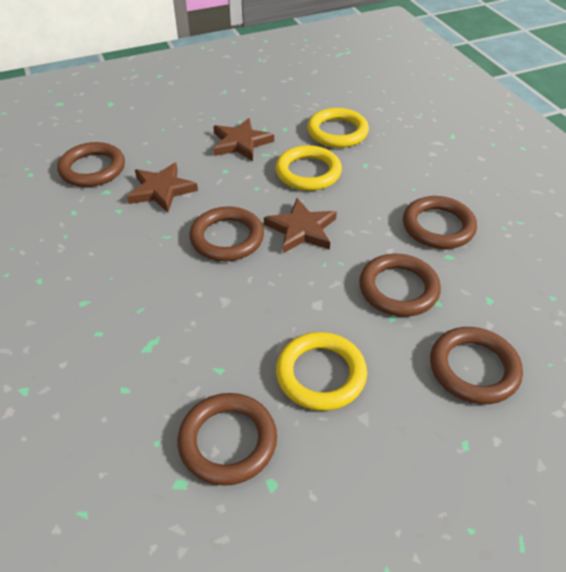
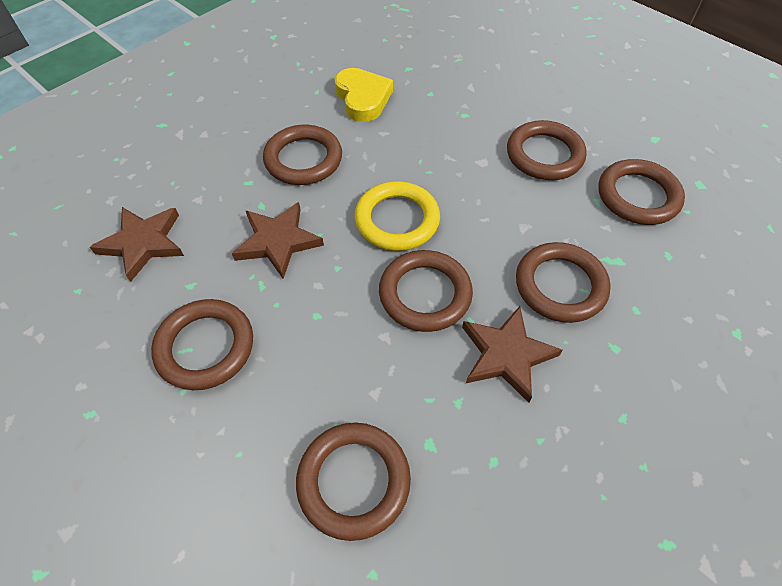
brown ring: 6 -> 7
yellow heart: 0 -> 1
yellow ring: 3 -> 1

